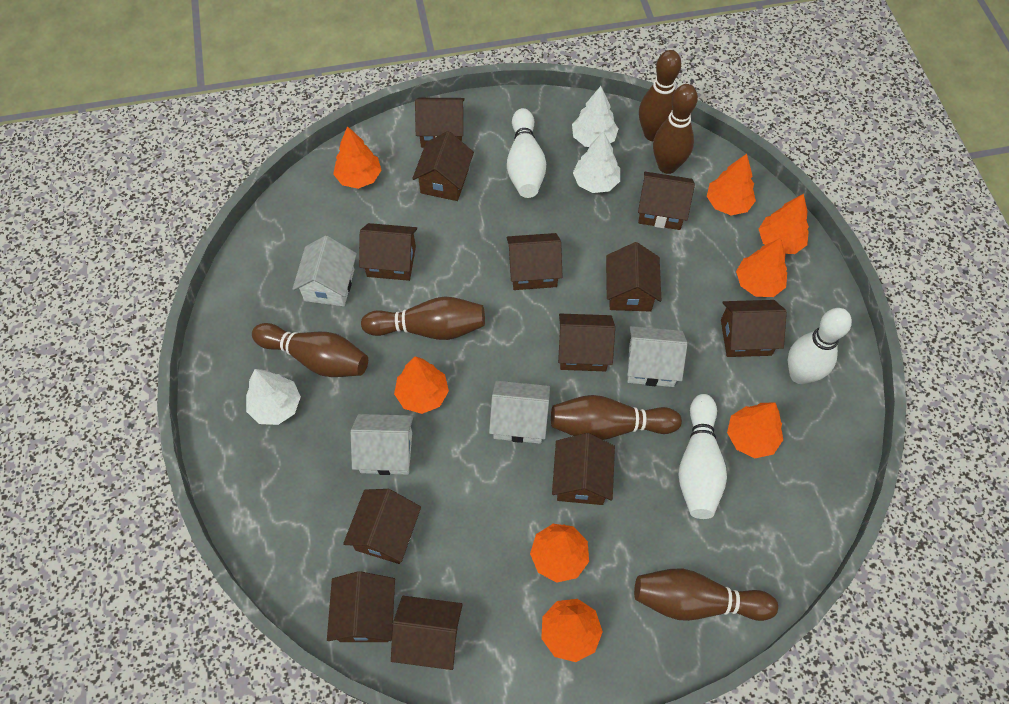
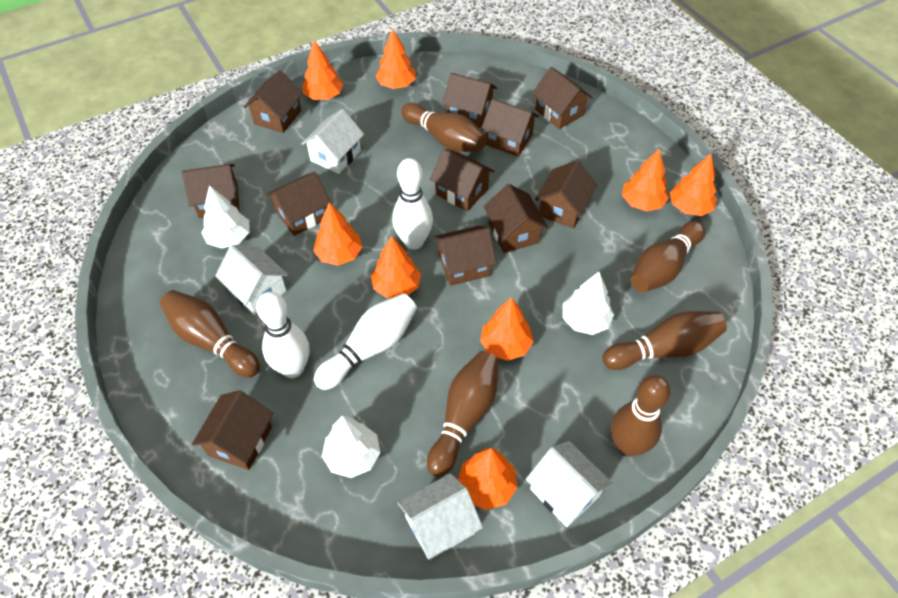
brown house: 12 -> 11

